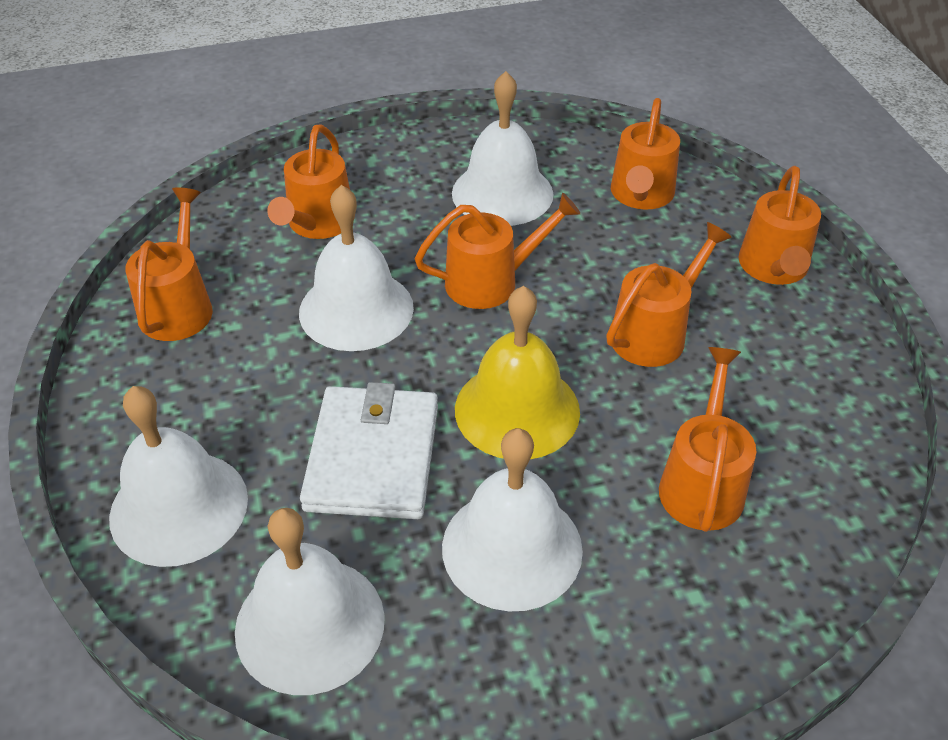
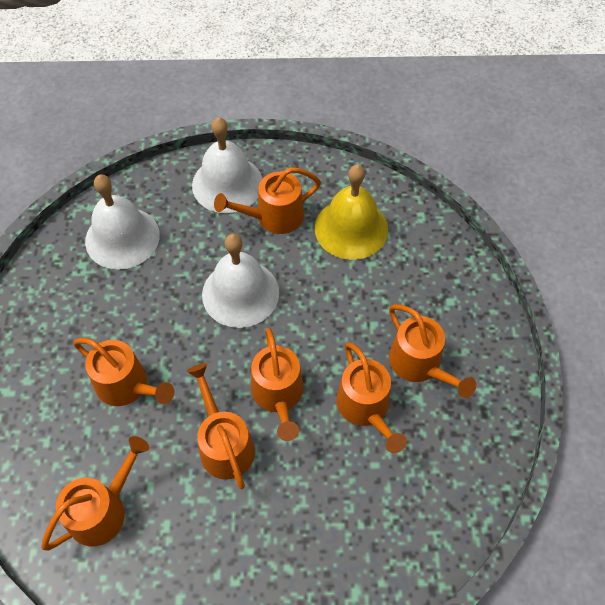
white bell: 5 -> 3
white wallet: 1 -> 0

